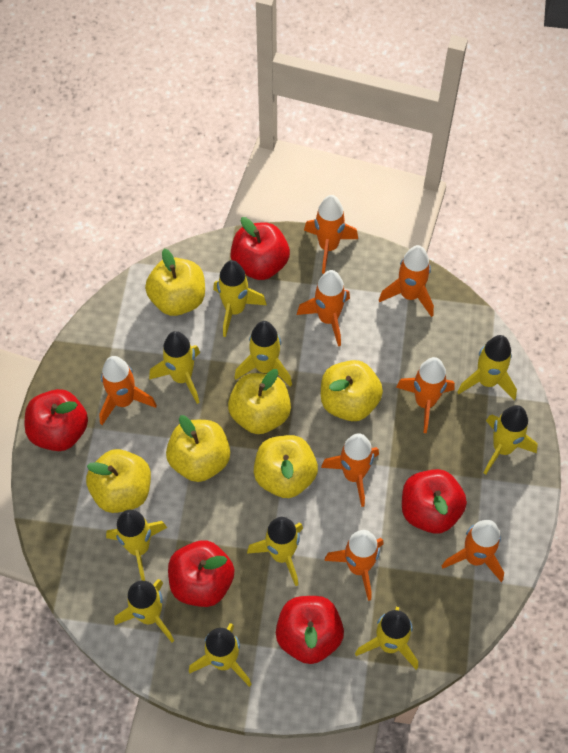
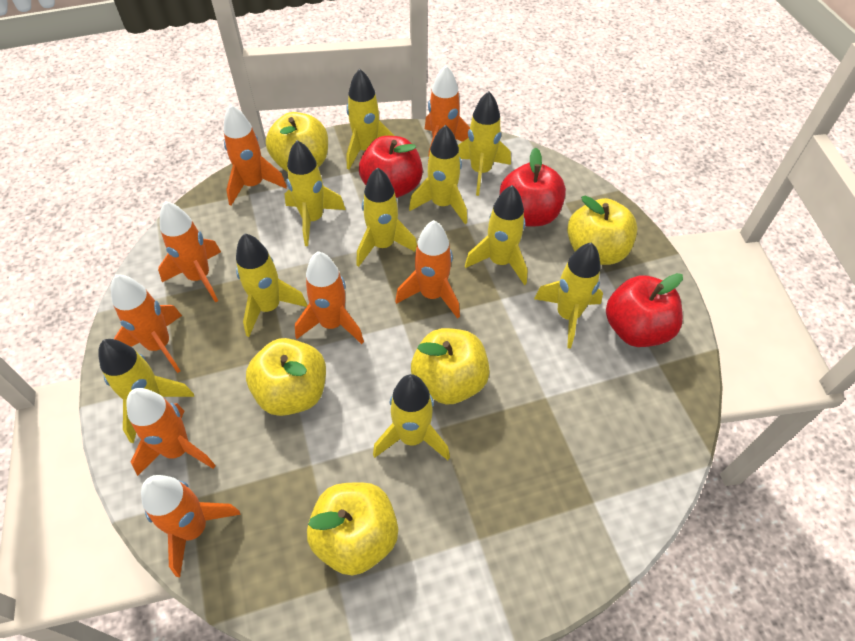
red apple: 5 -> 3
yellow apple: 6 -> 5

